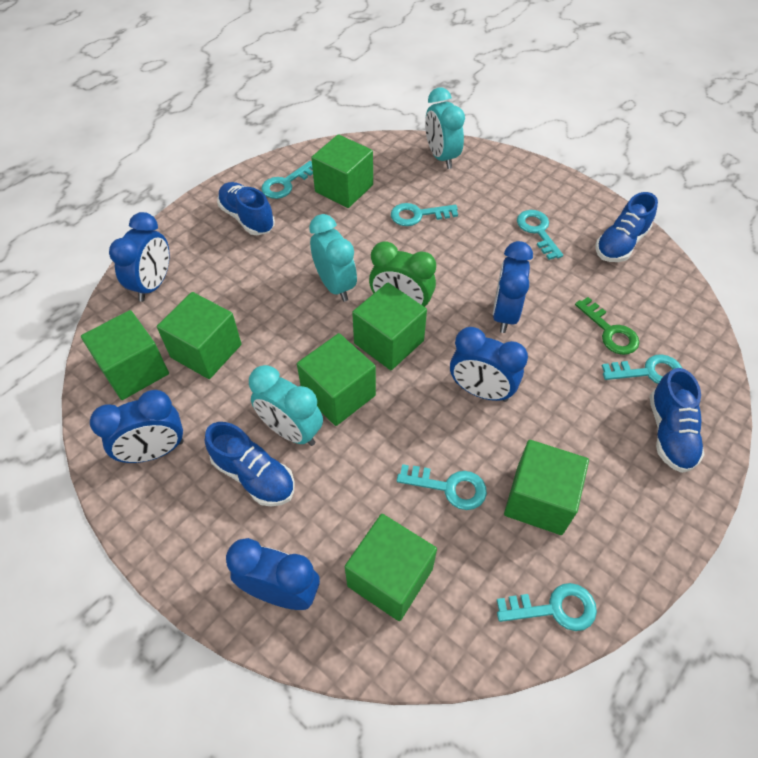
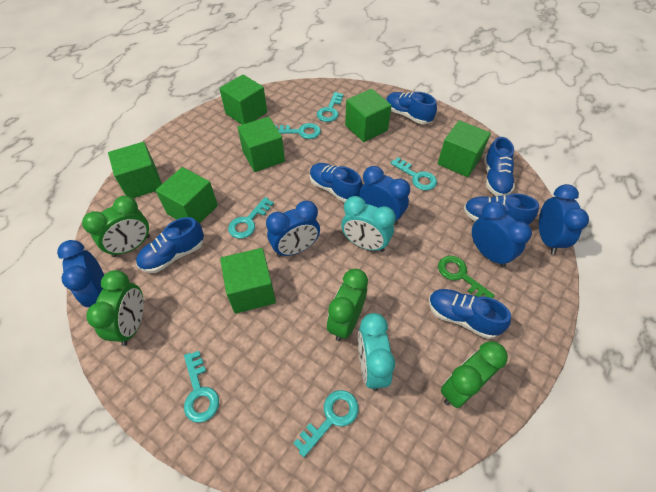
blue shoe: 4 -> 6
green clock: 1 -> 4
turquoise clock: 3 -> 2

